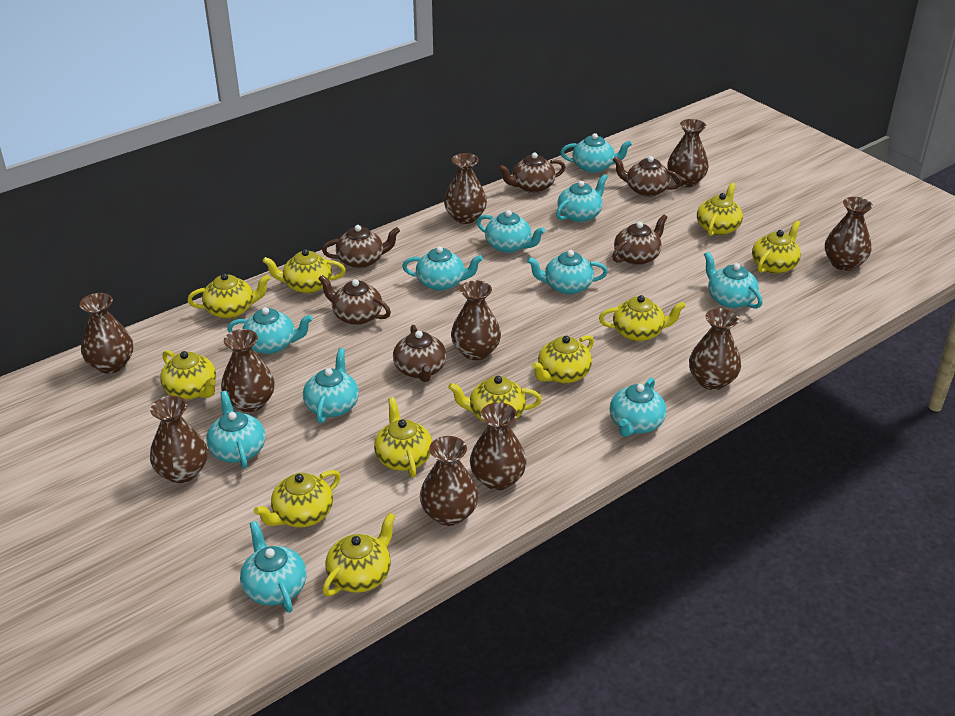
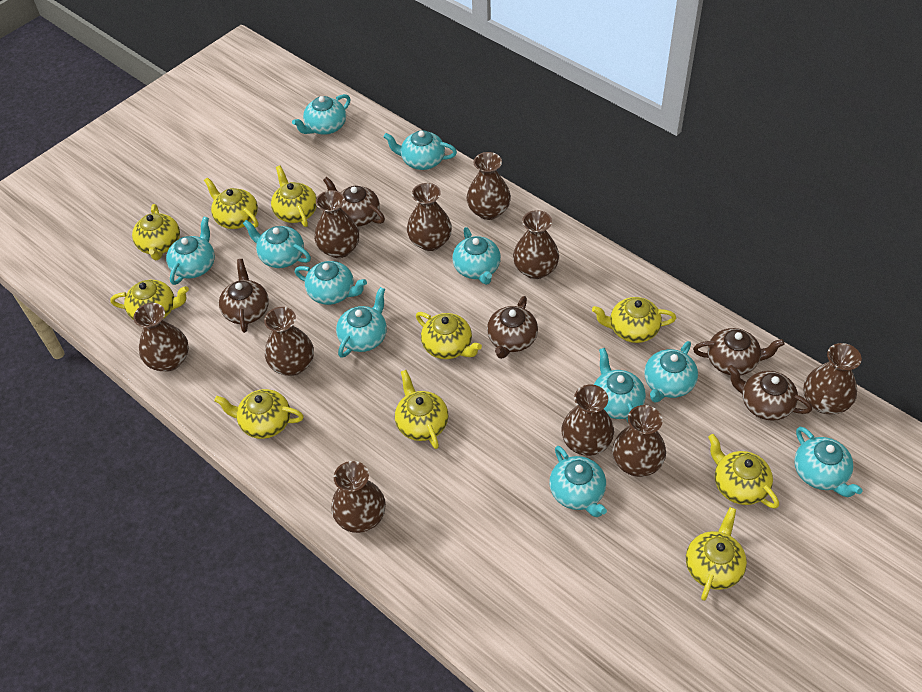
brown teapot: 6 -> 5
yellow teapot: 11 -> 10

